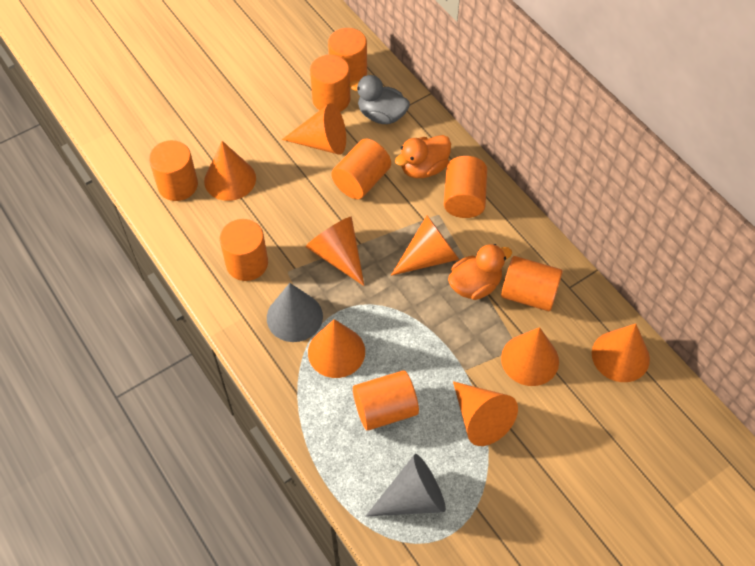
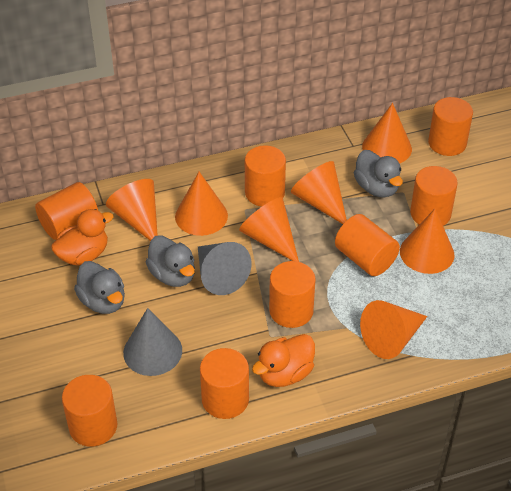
grey duck: 1 -> 3
orange cone: 8 -> 7

